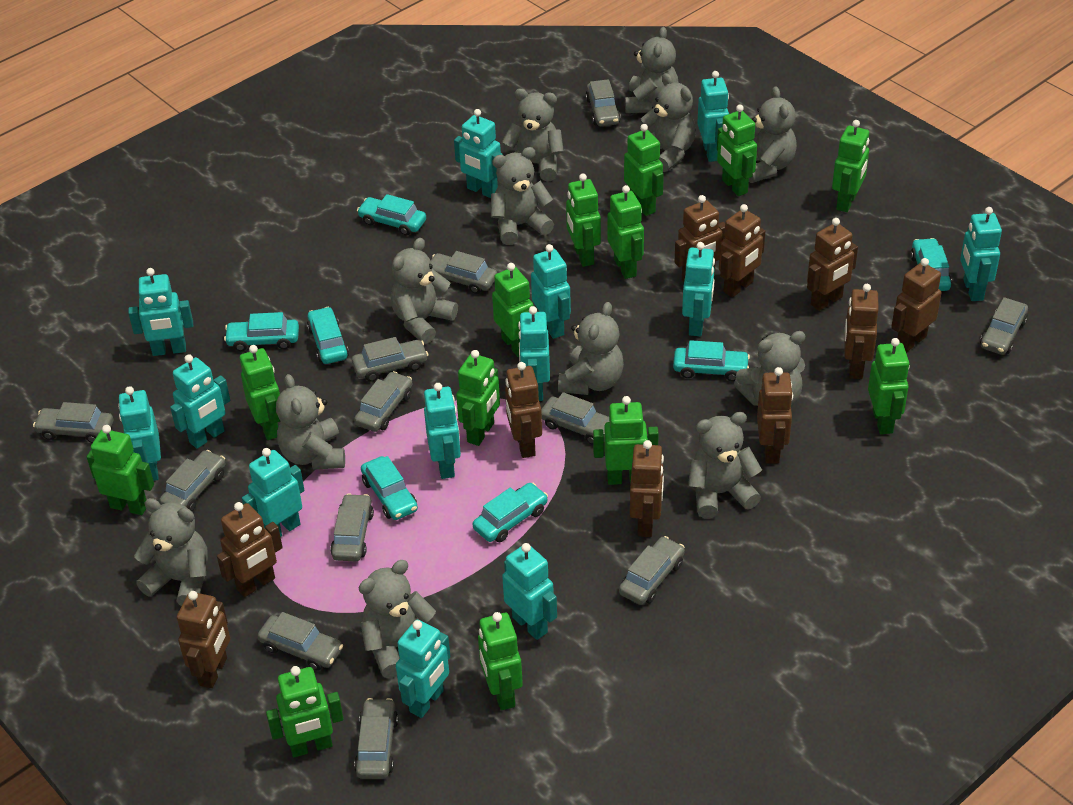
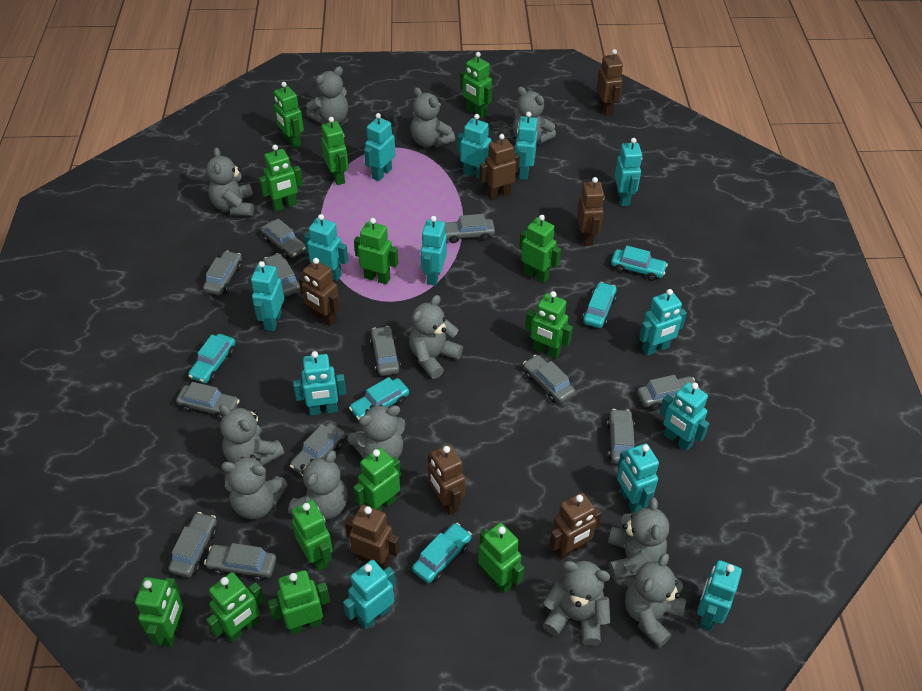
brown robot: 10 -> 7
turquoise car: 7 -> 5

